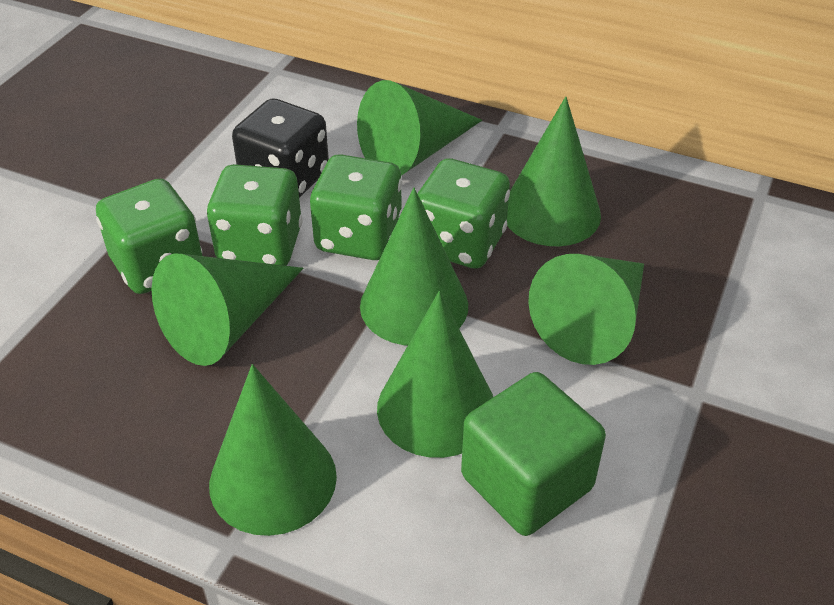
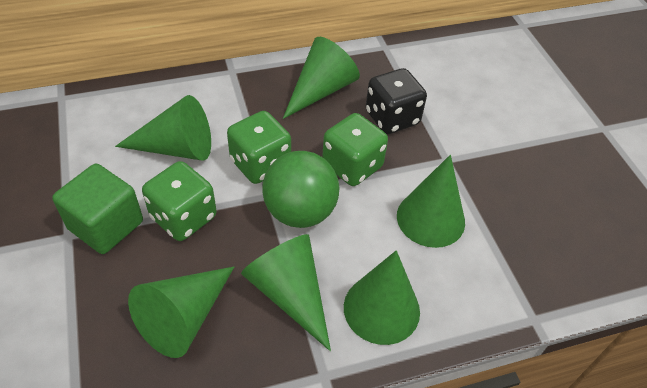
green ball: 0 -> 1
green cone: 7 -> 6
green dice: 4 -> 3

